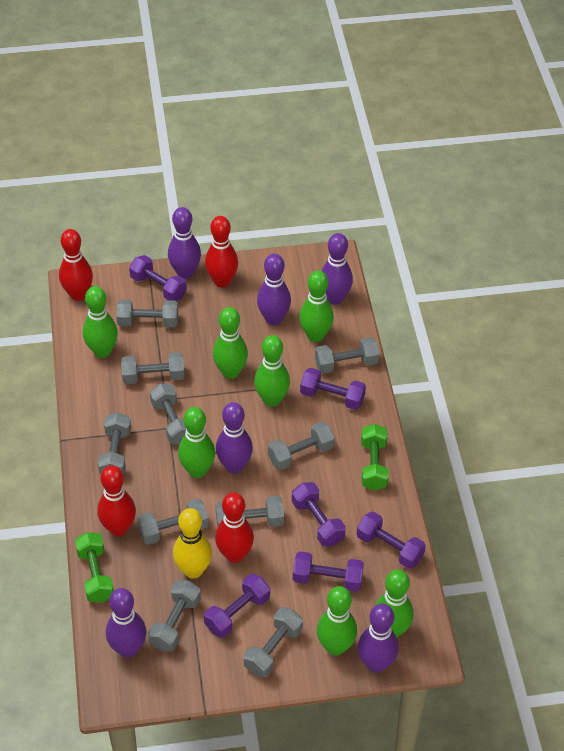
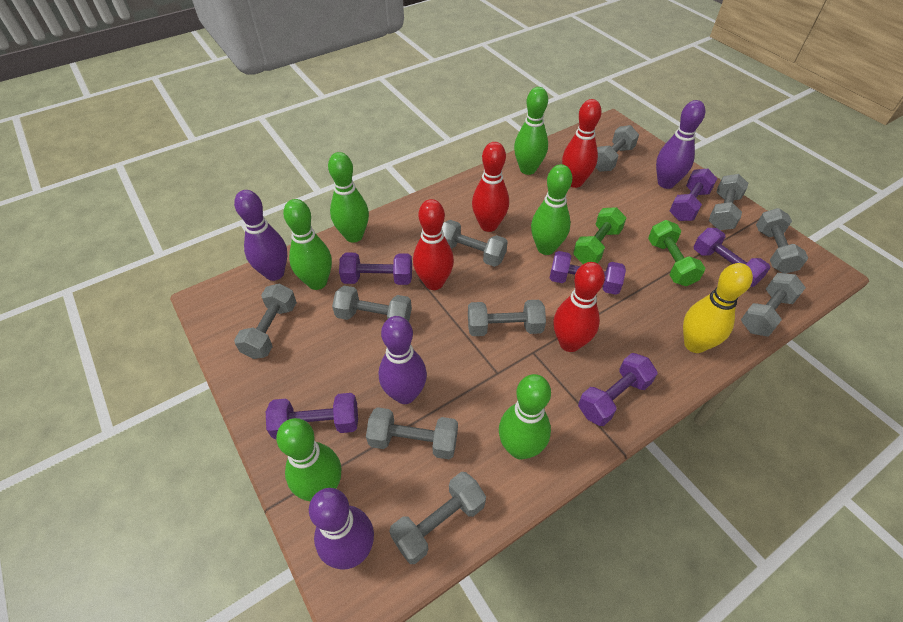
green bowling pin: 7 -> 6
purple bowling pin: 6 -> 4

